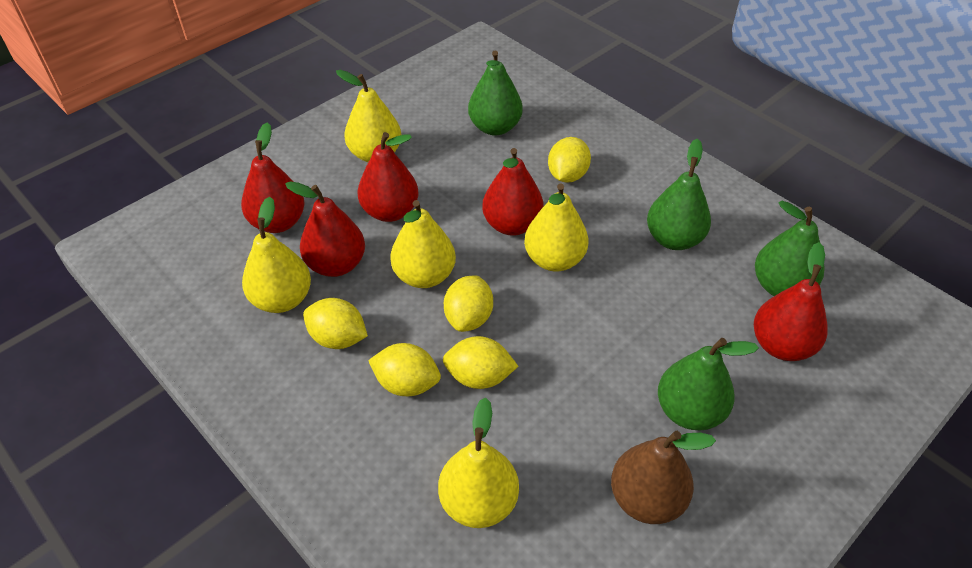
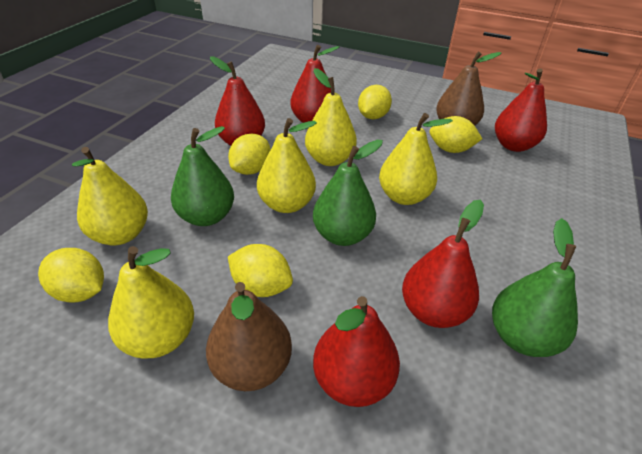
brown pear: 1 -> 2
green pear: 4 -> 3

